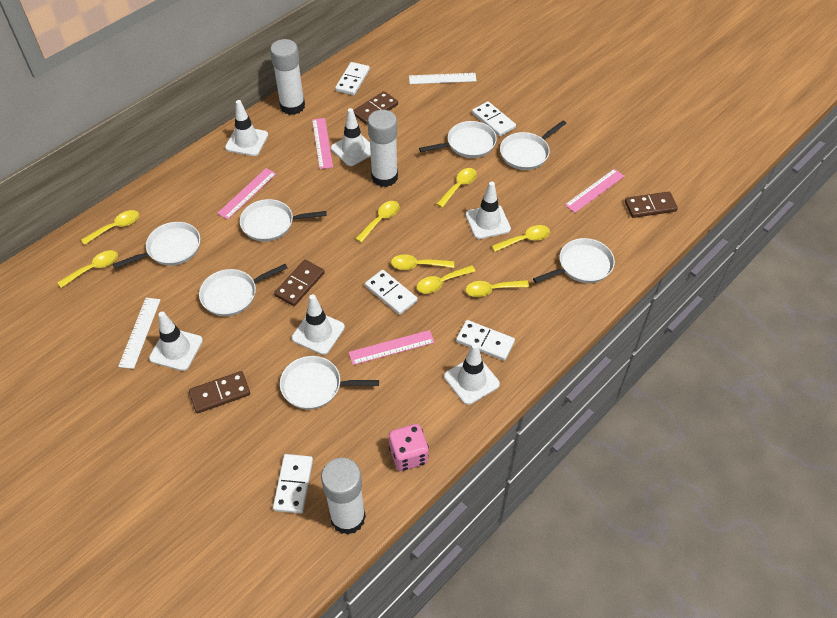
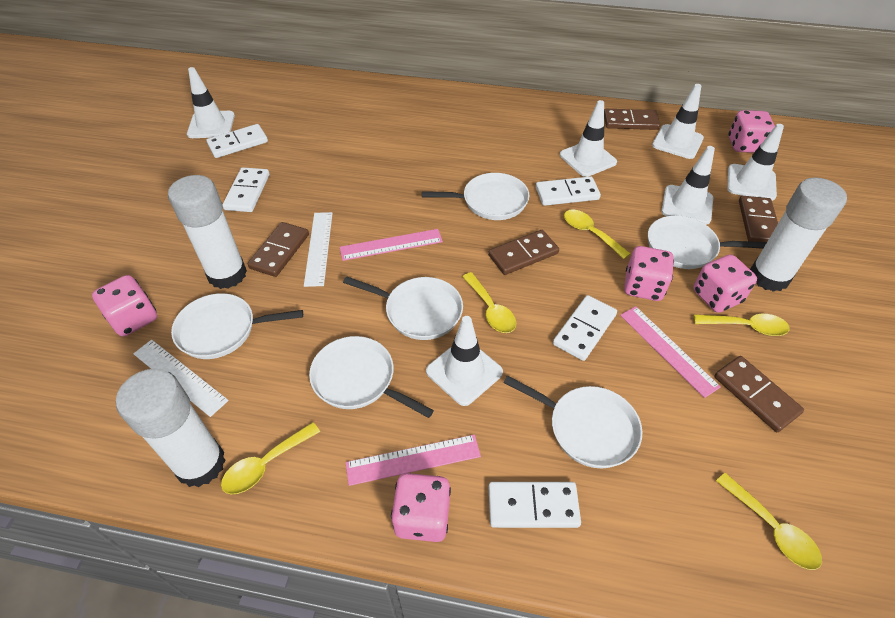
brown domino: 4 -> 5
pink dice: 1 -> 5
pink ruler: 4 -> 3
white pan: 7 -> 6
yellow spoon: 8 -> 5

